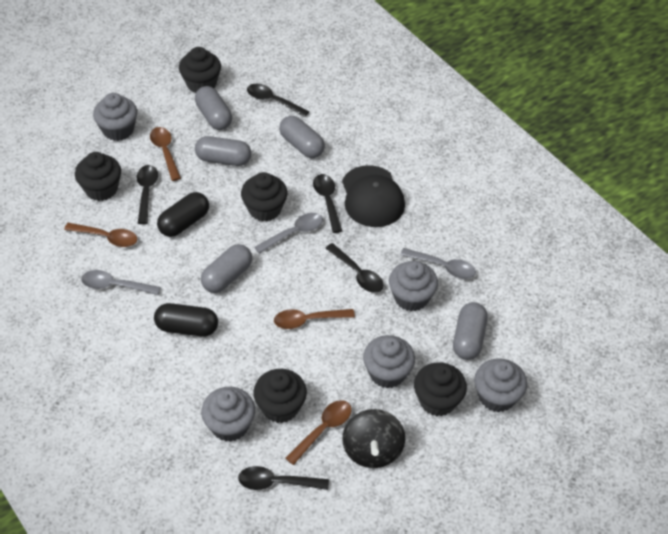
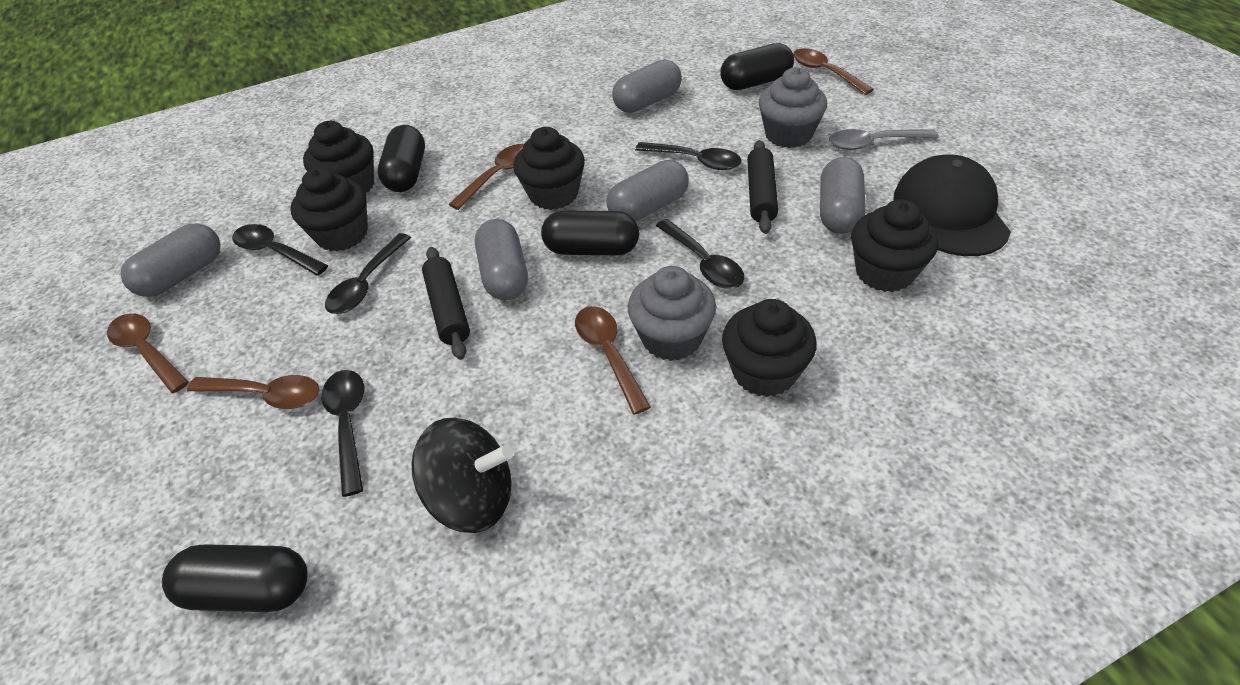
black capsule: 2 -> 4
black rolling pin: 0 -> 2
brown spoon: 4 -> 5
grey cupcake: 5 -> 2
grey spoon: 3 -> 1

